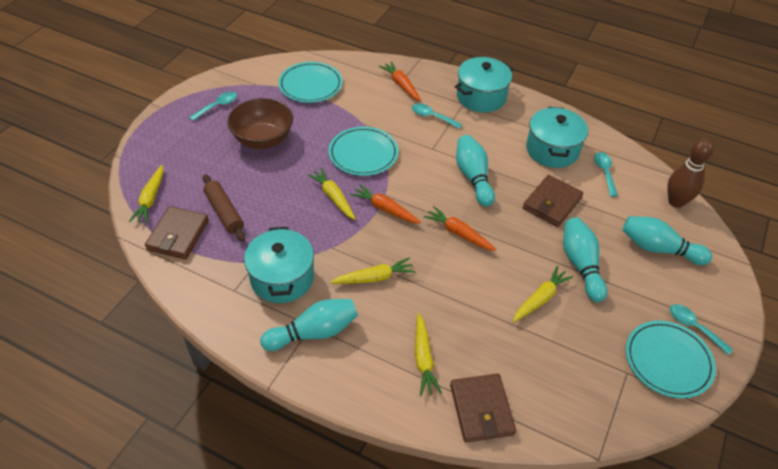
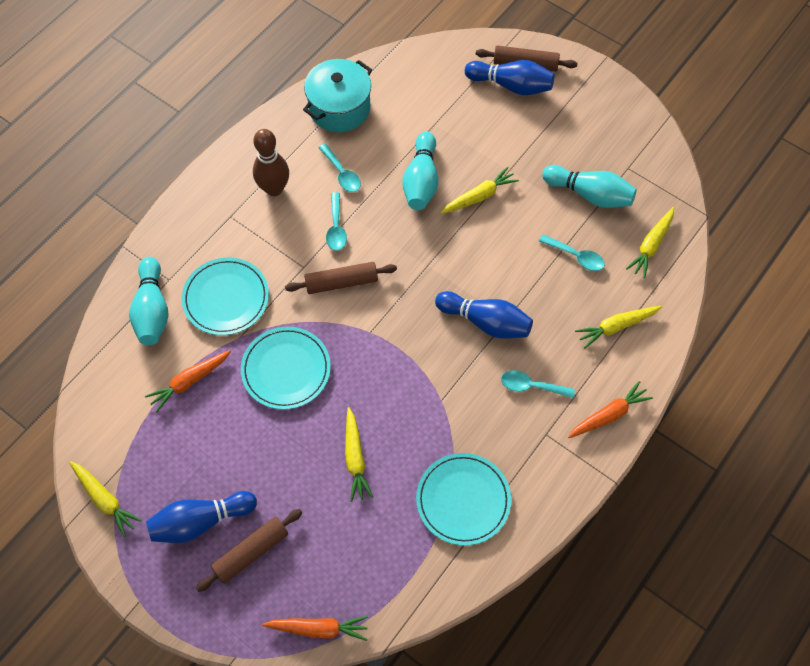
blue bowling pin: 0 -> 3
brown bowl: 1 -> 0
brown rolling pin: 1 -> 3
brown wallet: 3 -> 0
turquoise bowling pin: 4 -> 3
turquoise pot: 3 -> 1

